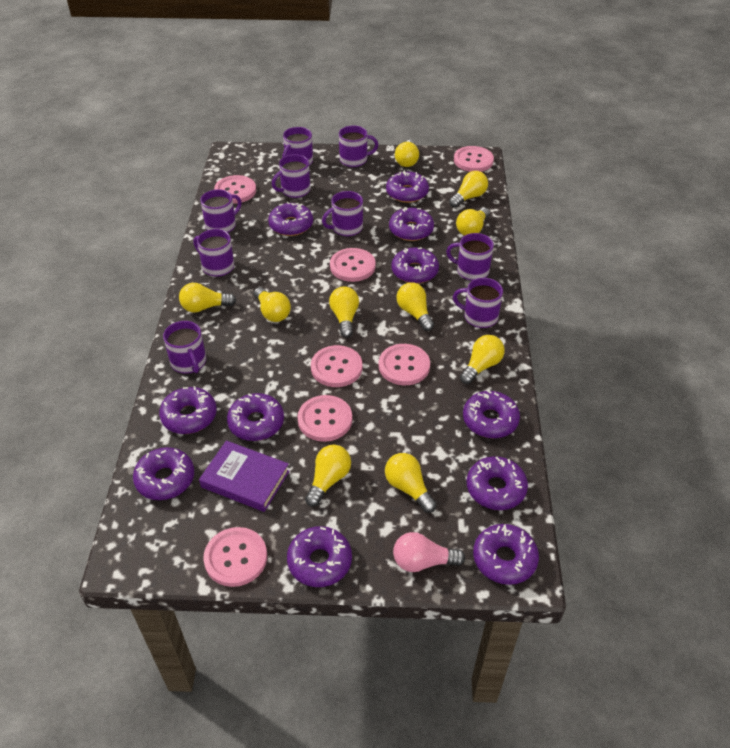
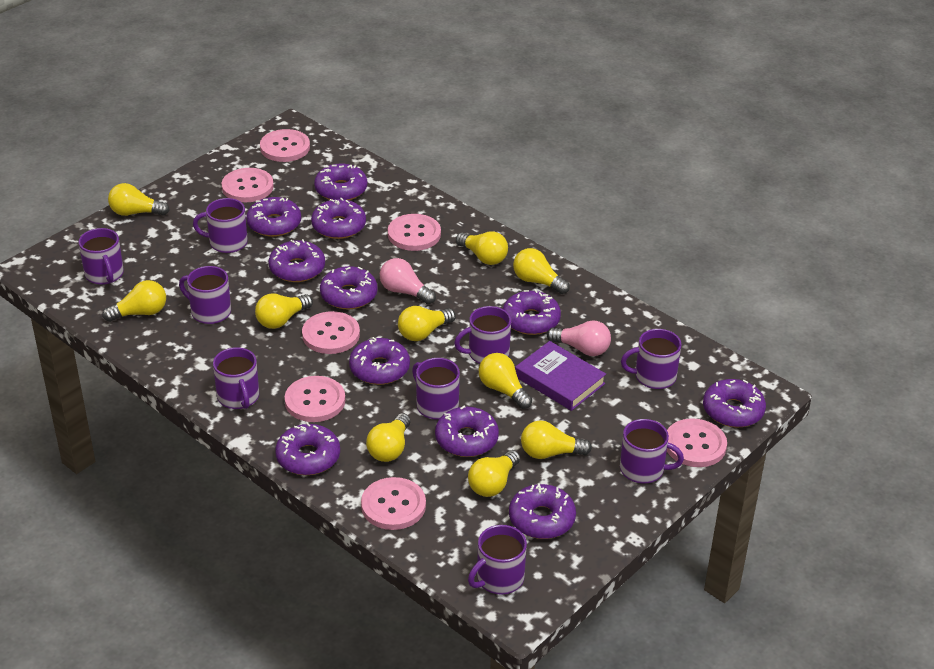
pink light bulb: 1 -> 2

